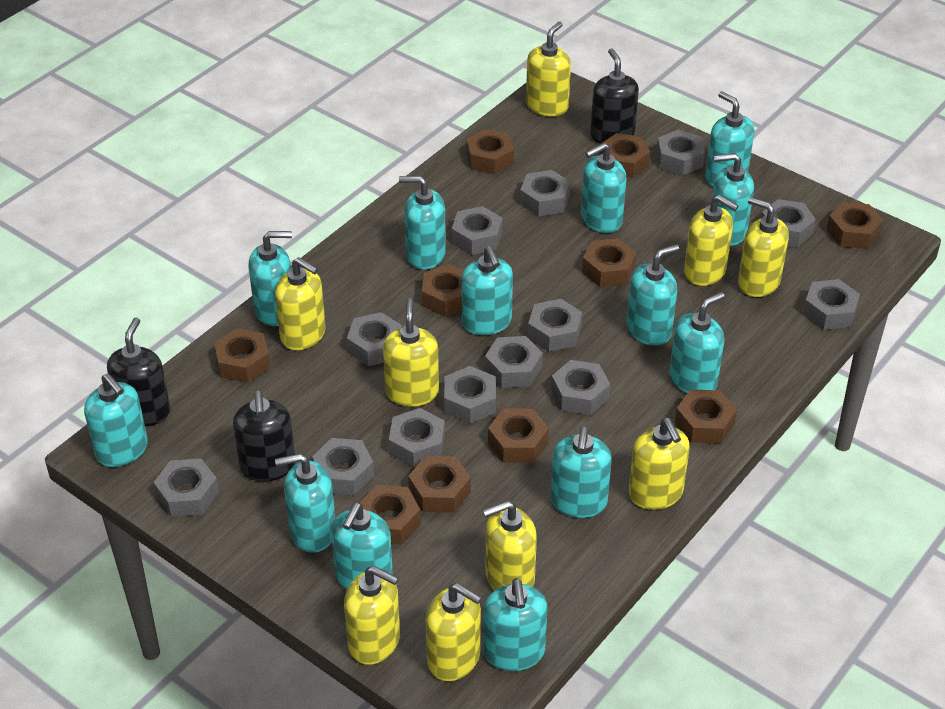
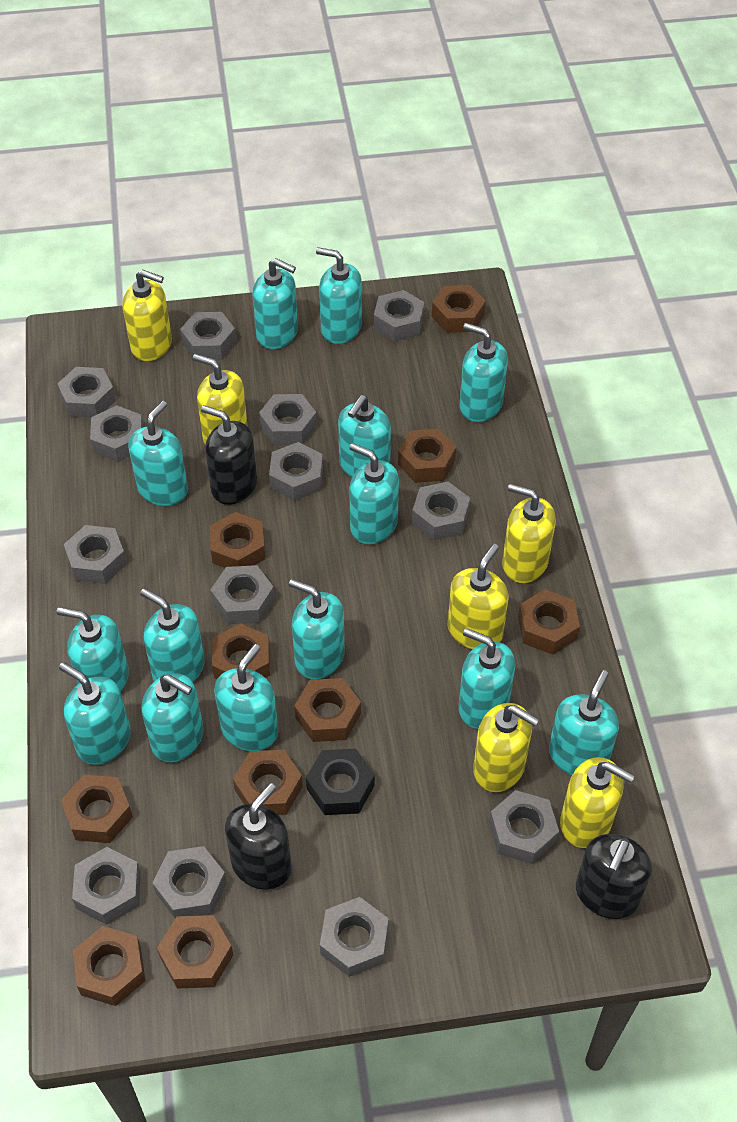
black nut: 0 -> 1
turquoise soap dispenser: 13 -> 14
yellow soap dispenser: 9 -> 6

